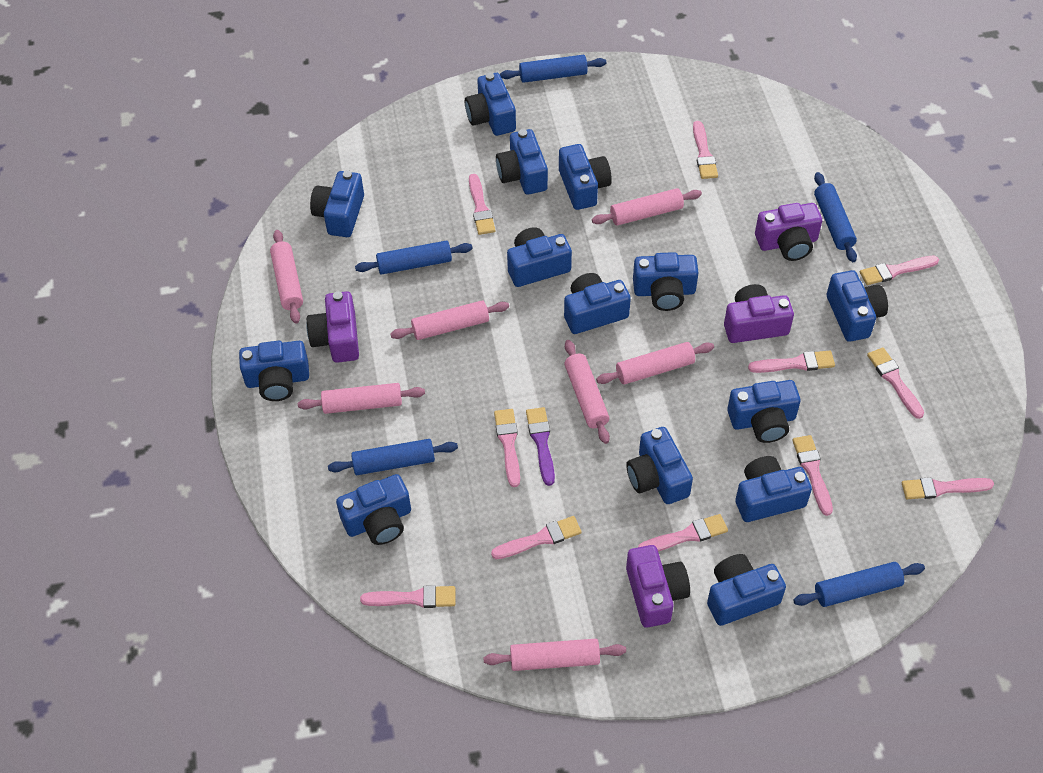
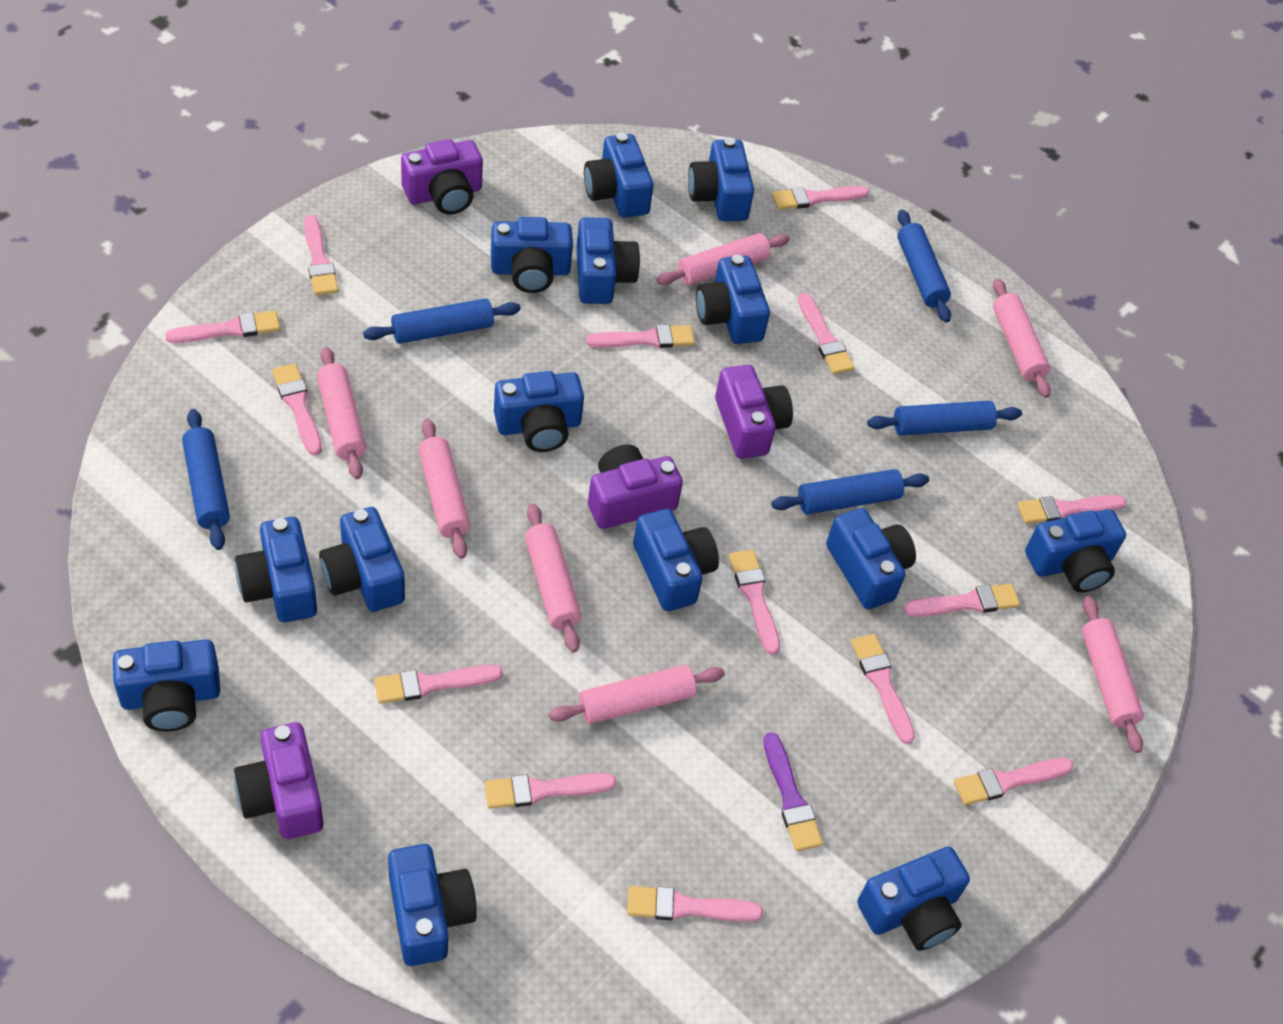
pink brush: 11 -> 14

